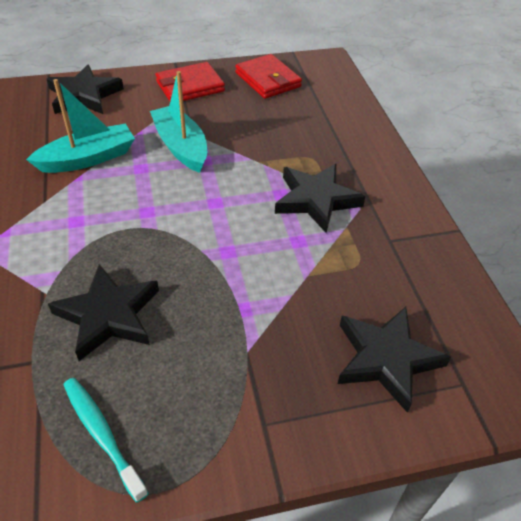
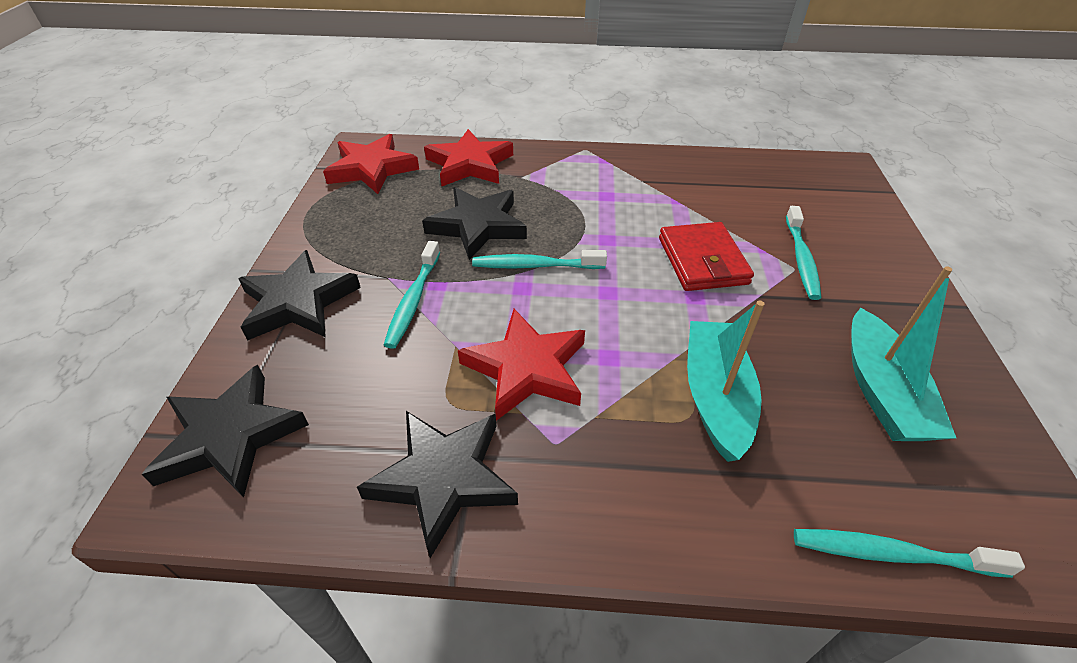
red star: 0 -> 3
red wallet: 2 -> 1
turquoise toothbrush: 1 -> 4

